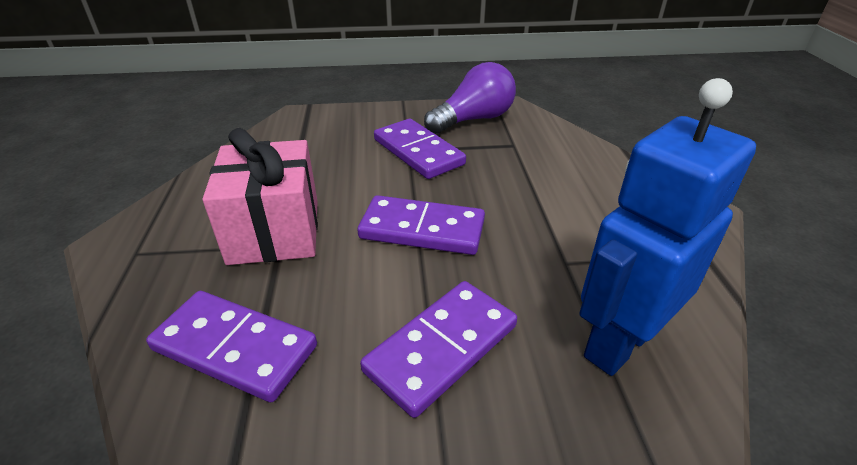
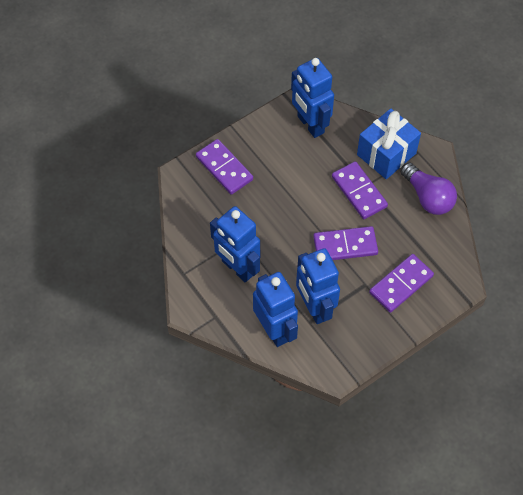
blue gift: 0 -> 1
blue robot: 1 -> 4
pink gift: 1 -> 0

